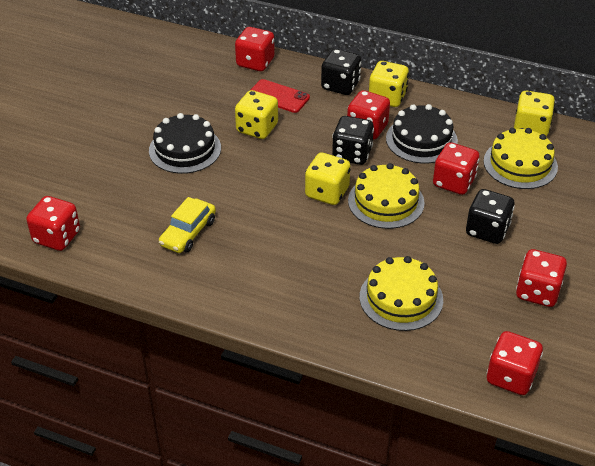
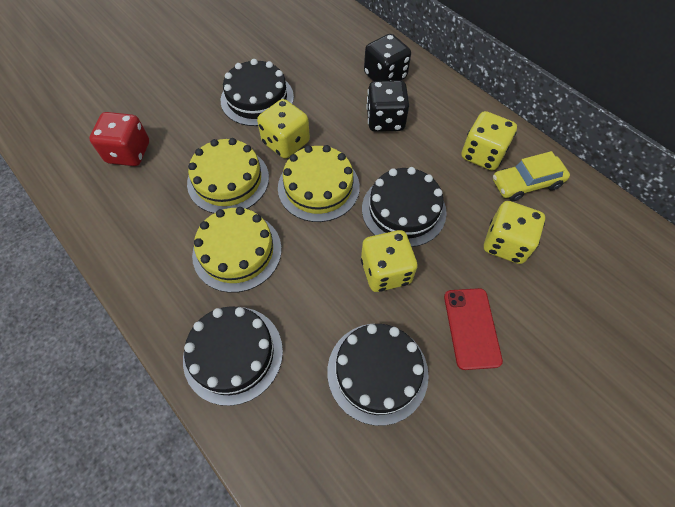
black cake: 2 -> 4
black dice: 3 -> 2
red dice: 6 -> 1

